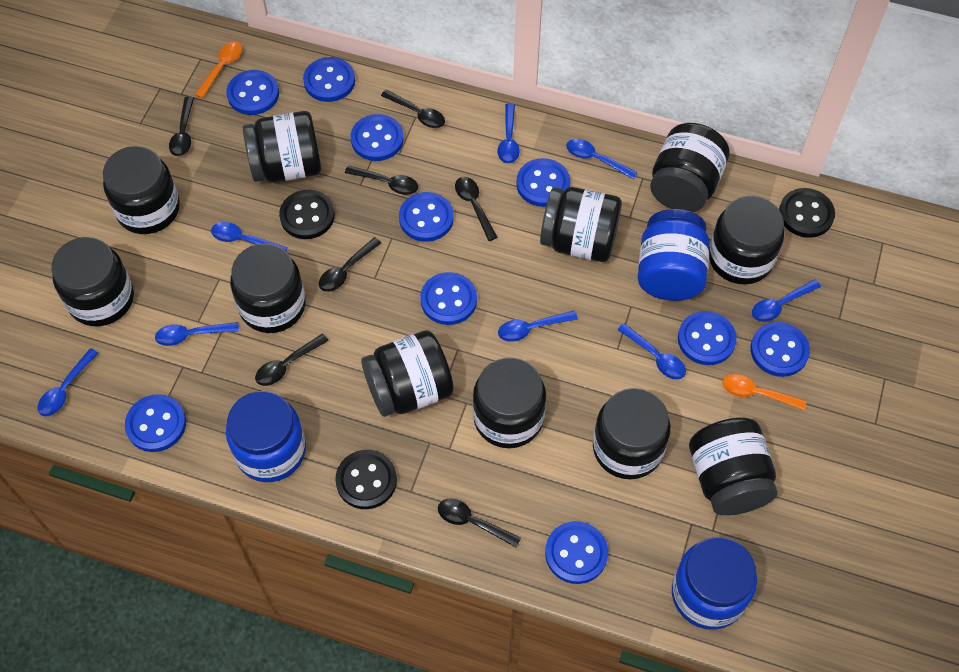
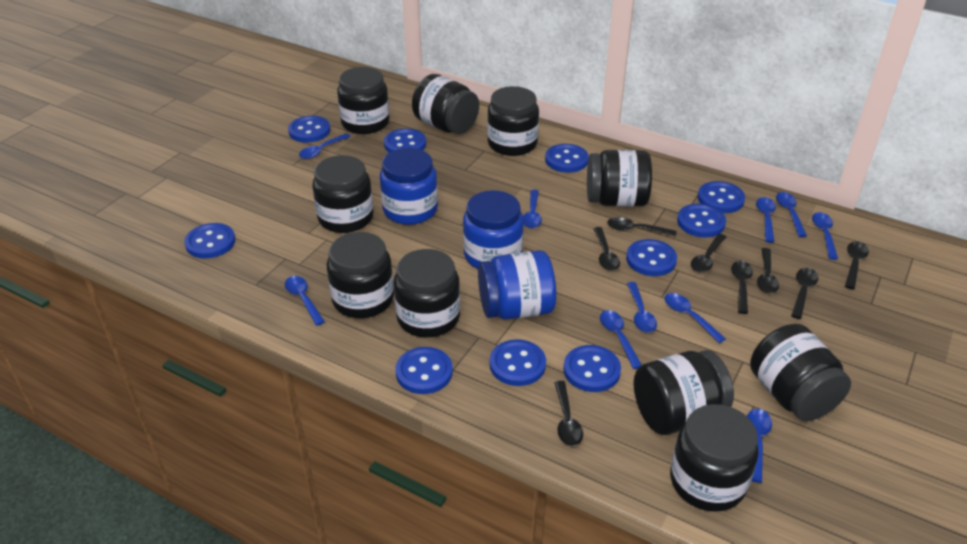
black button: 3 -> 0
black jar: 11 -> 10
black spoon: 7 -> 8
blue spoon: 8 -> 10
orange spoon: 2 -> 0

